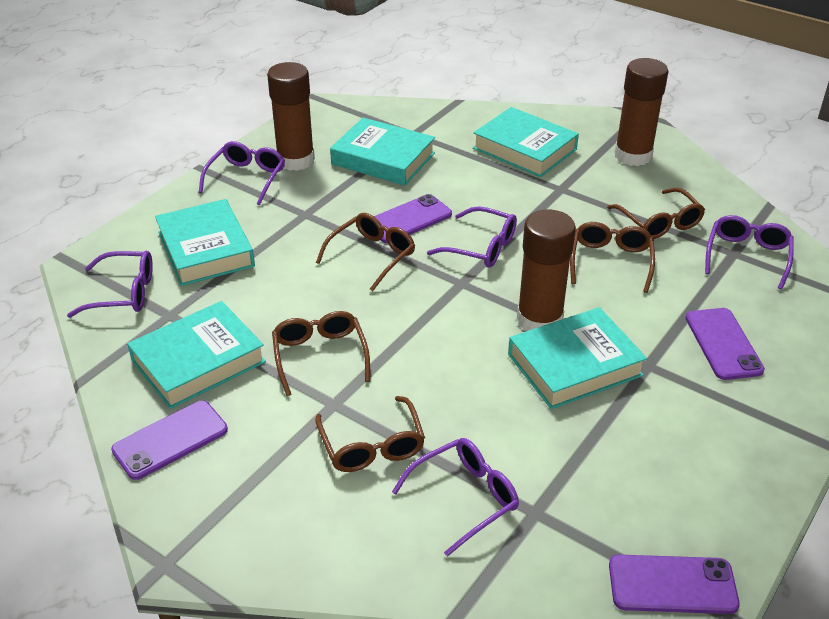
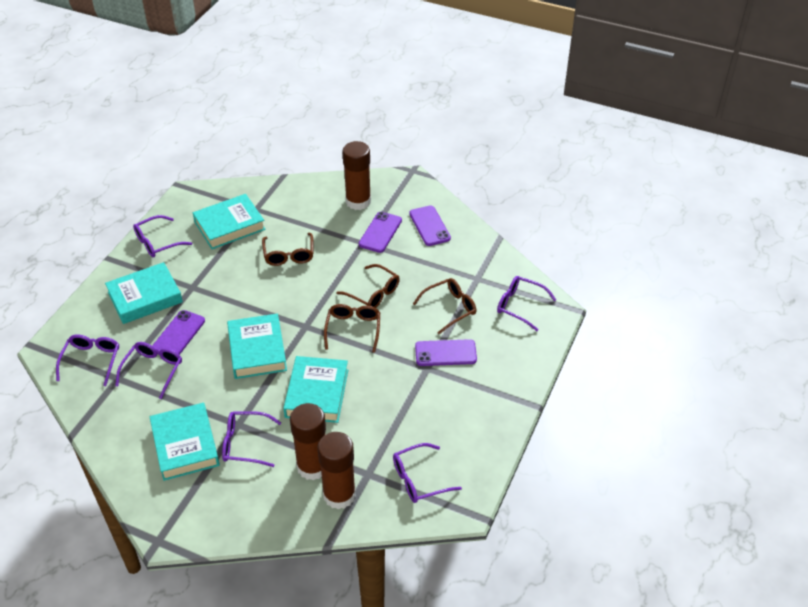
brown glasses: 5 -> 4
purple glasses: 5 -> 6

